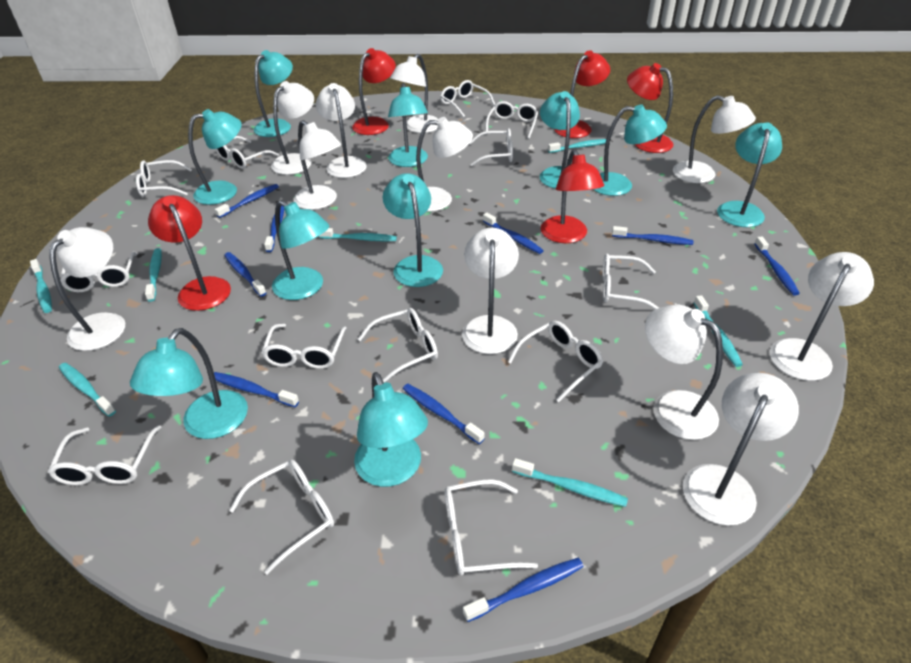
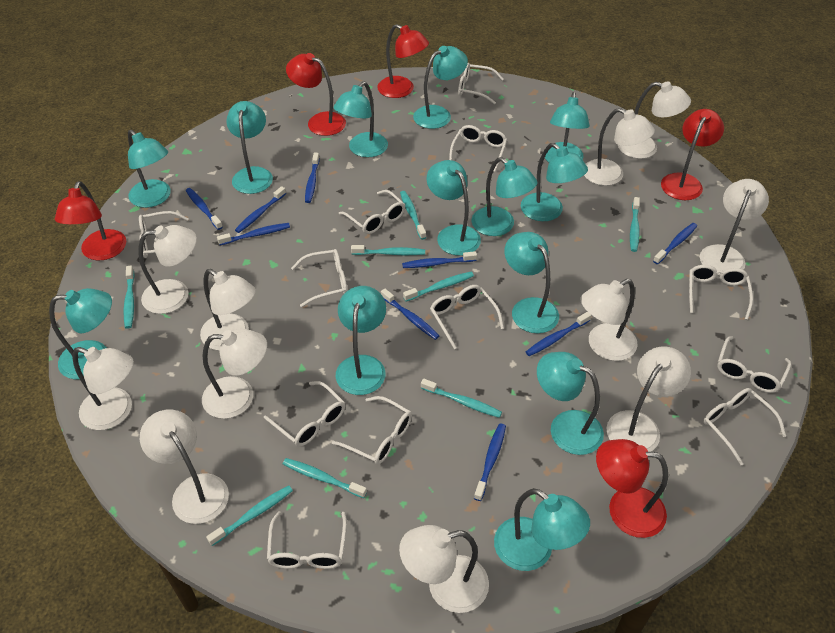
turquoise lamp: 10 -> 13
turquoise toothbrush: 7 -> 8
white glasses: 13 -> 12

